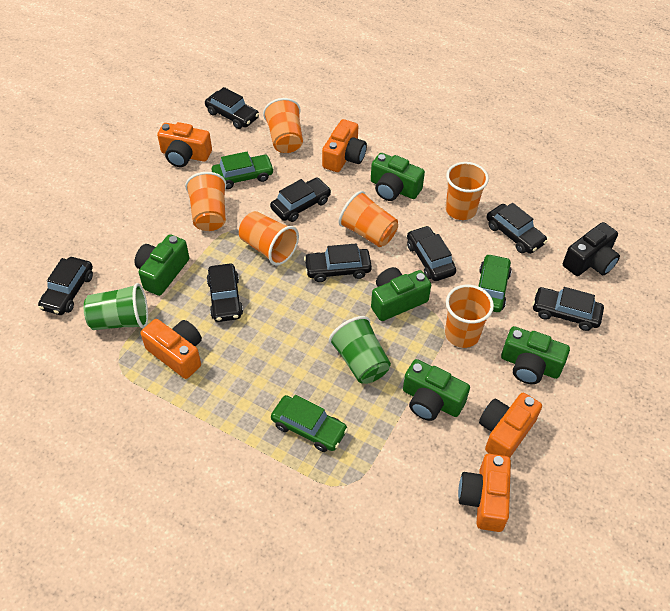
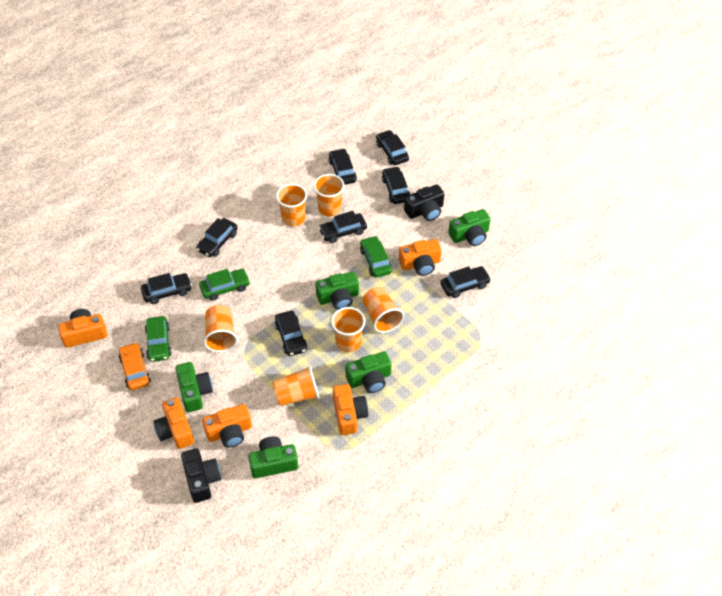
black camera: 1 -> 2
green cup: 2 -> 0
orange car: 0 -> 1

